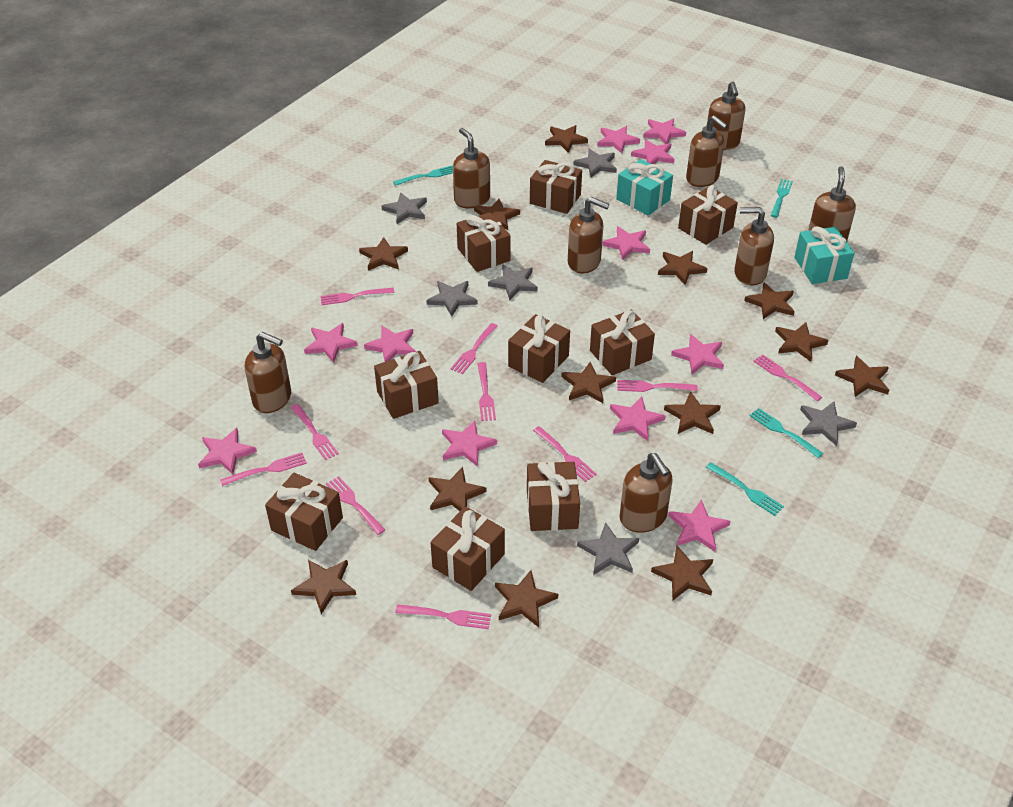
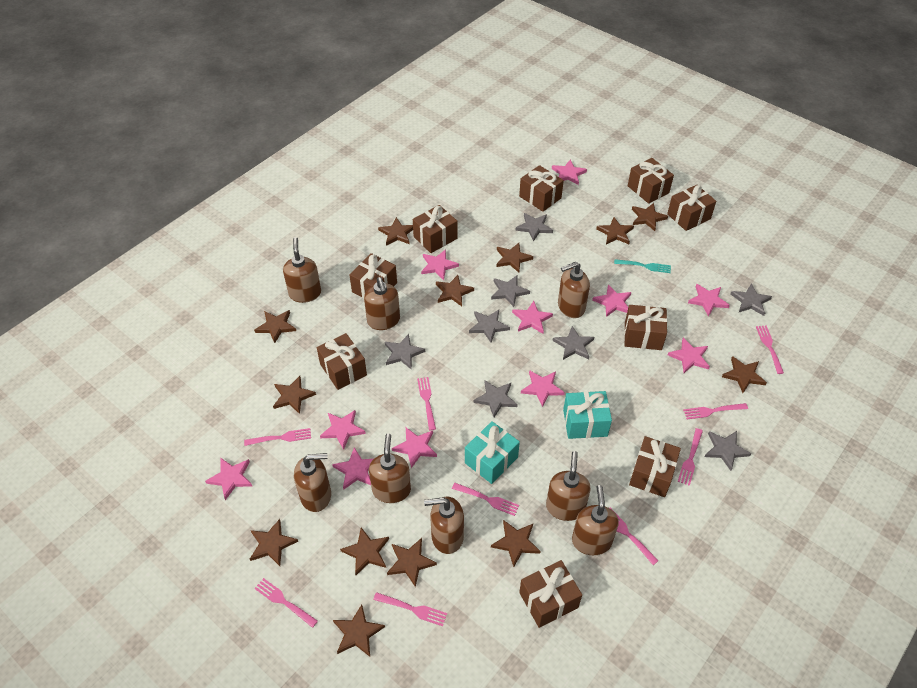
grey star: 6 -> 8
pink fork: 10 -> 9
turquoise fork: 4 -> 1

